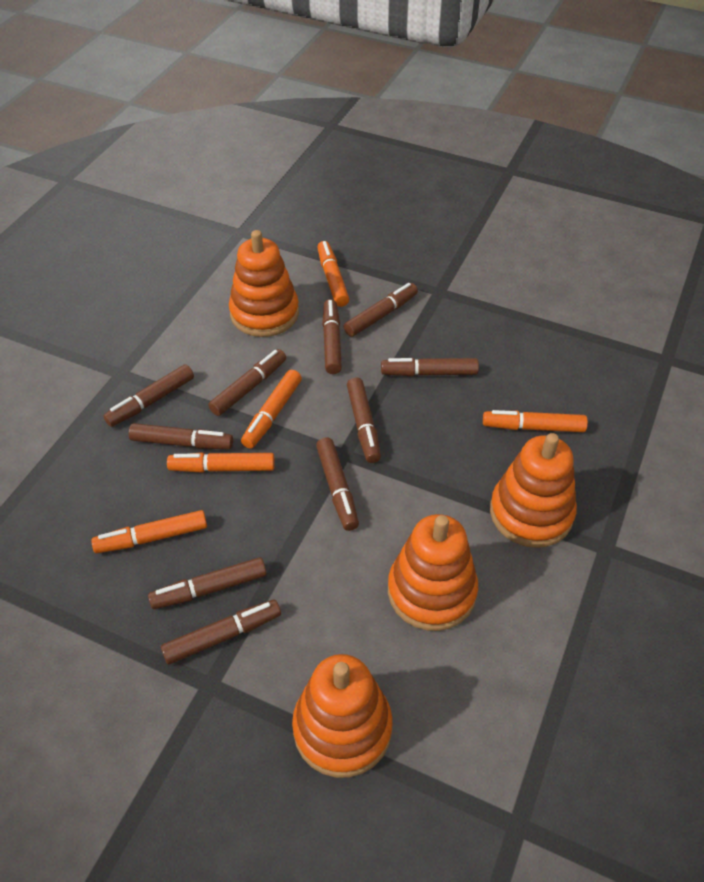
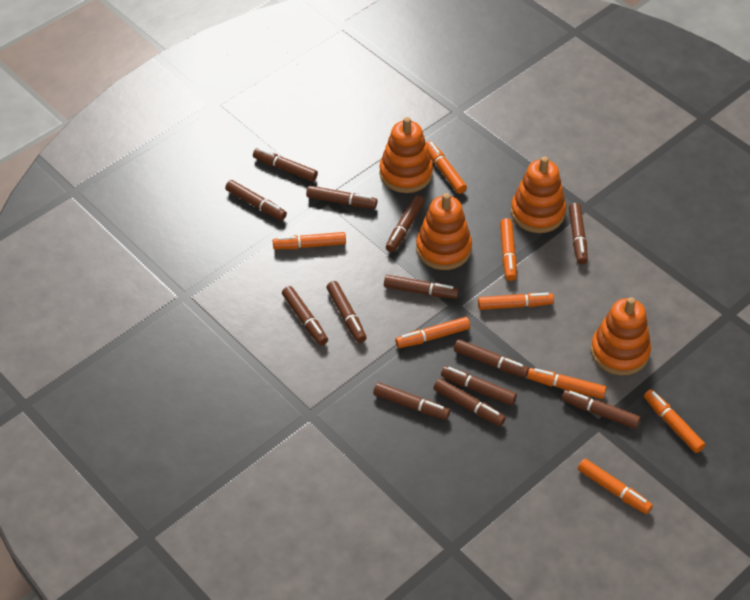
brown marker: 10 -> 13
orange marker: 5 -> 8

